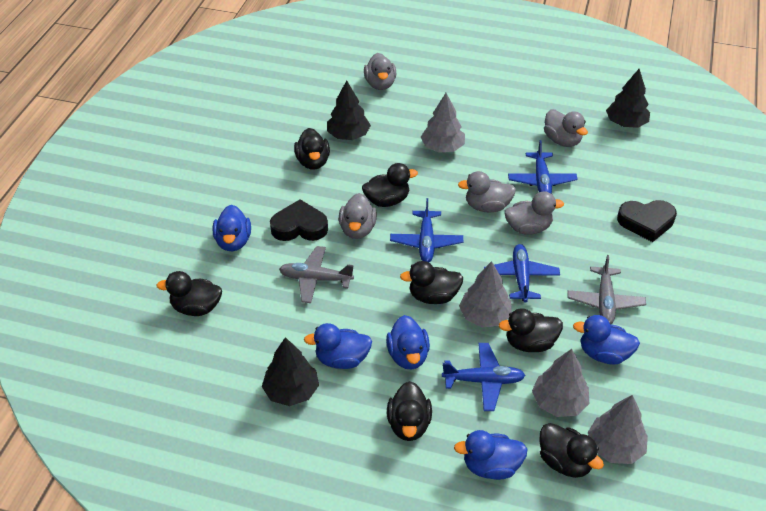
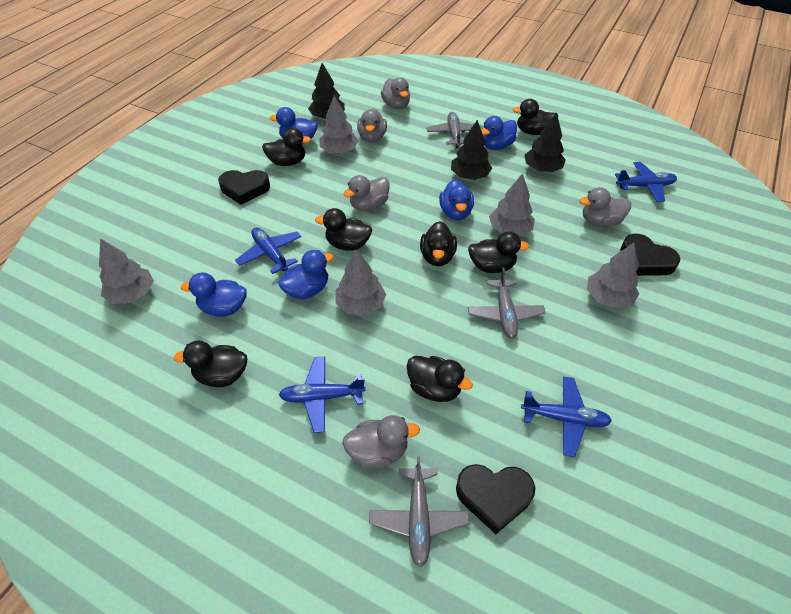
black heart: 2 -> 3
grey plane: 2 -> 3
grey tree: 4 -> 5

